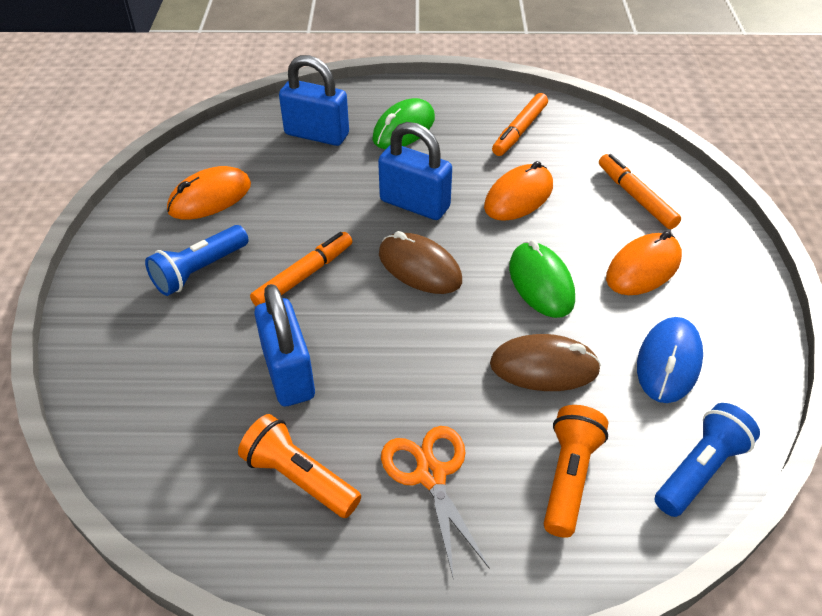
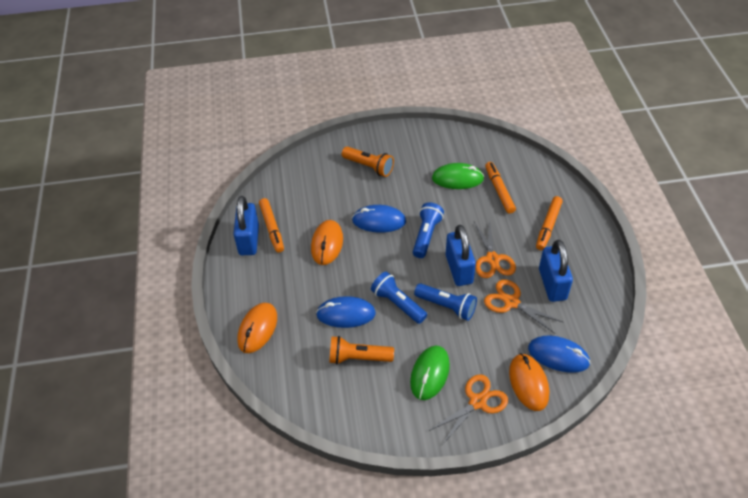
blue flashlight: 2 -> 3
blue mouse: 1 -> 3
brown mouse: 2 -> 0
orange scissors: 1 -> 3

